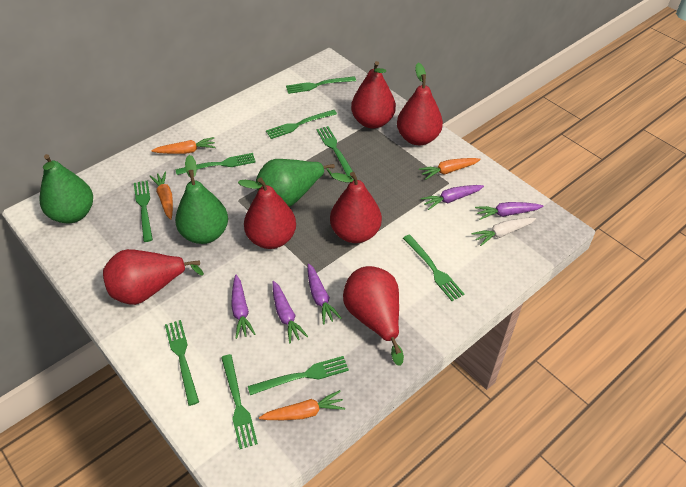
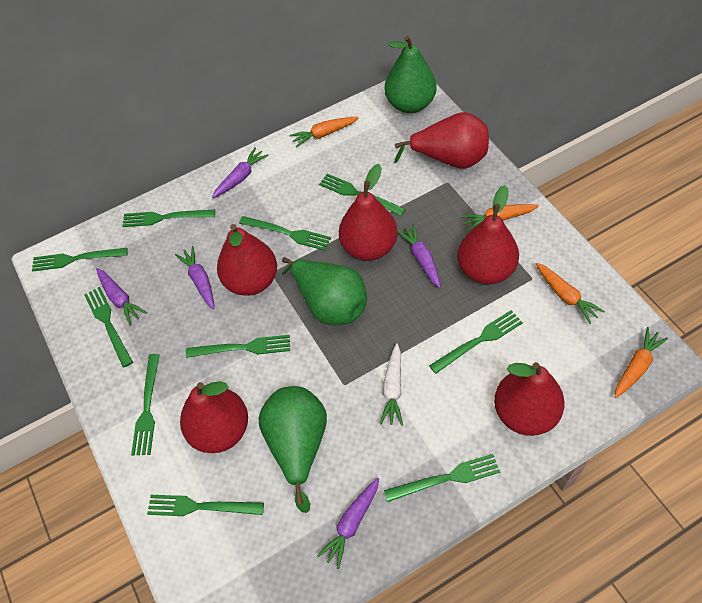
green fork: 9 -> 10

